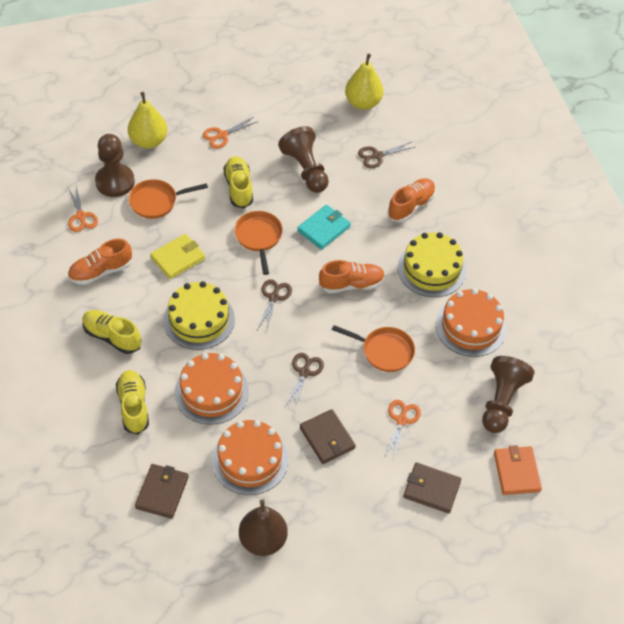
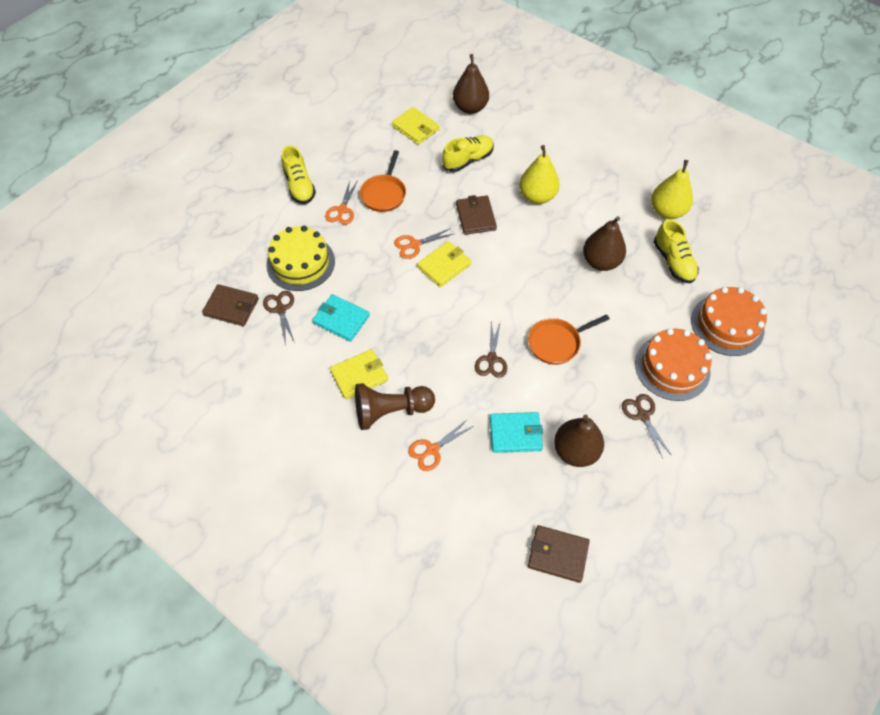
brown pawn: 3 -> 1
brown pear: 1 -> 3
orange cake: 3 -> 2
orange pan: 3 -> 2
orange shoe: 3 -> 0
orange wallet: 1 -> 0
turquoise wallet: 1 -> 2
yellow cake: 2 -> 1
yellow wallet: 1 -> 3

